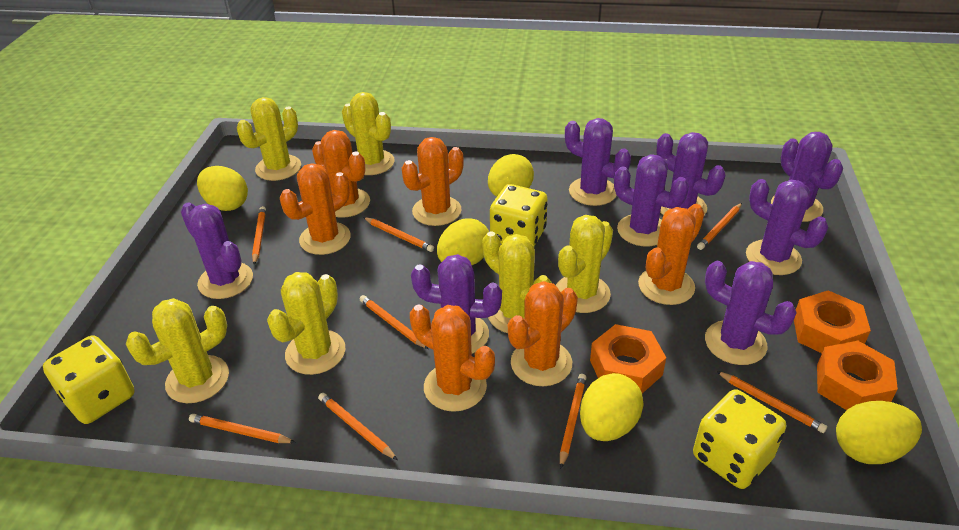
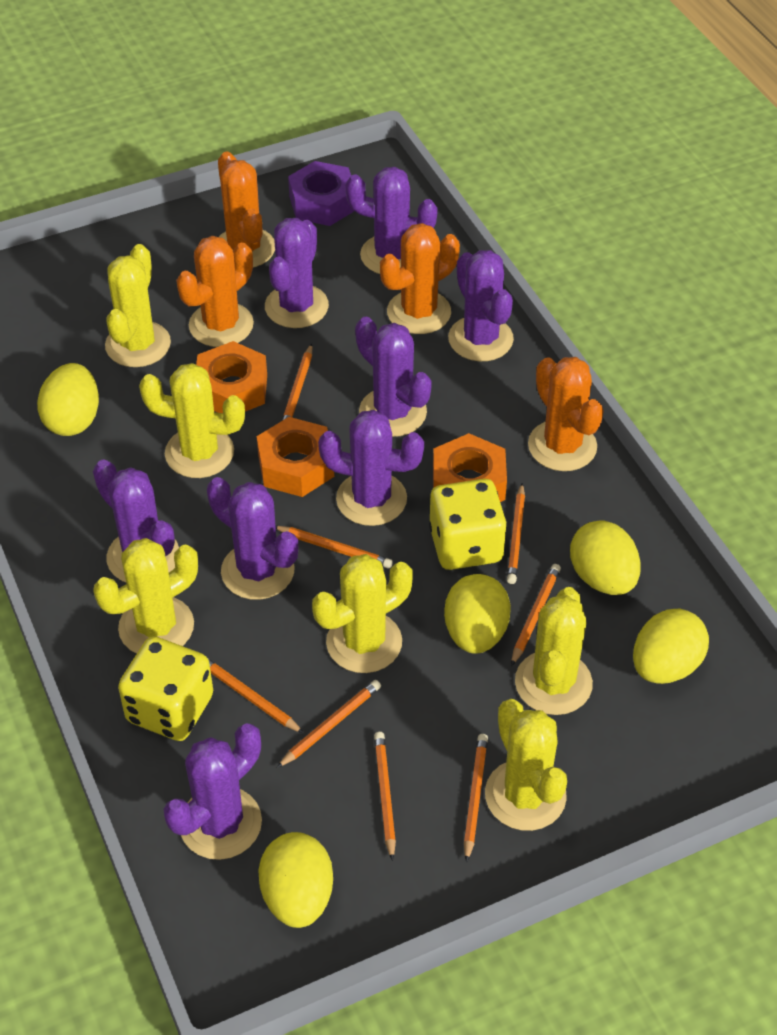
orange cactus: 6 -> 4
purple nut: 0 -> 1
yellow dice: 3 -> 2

